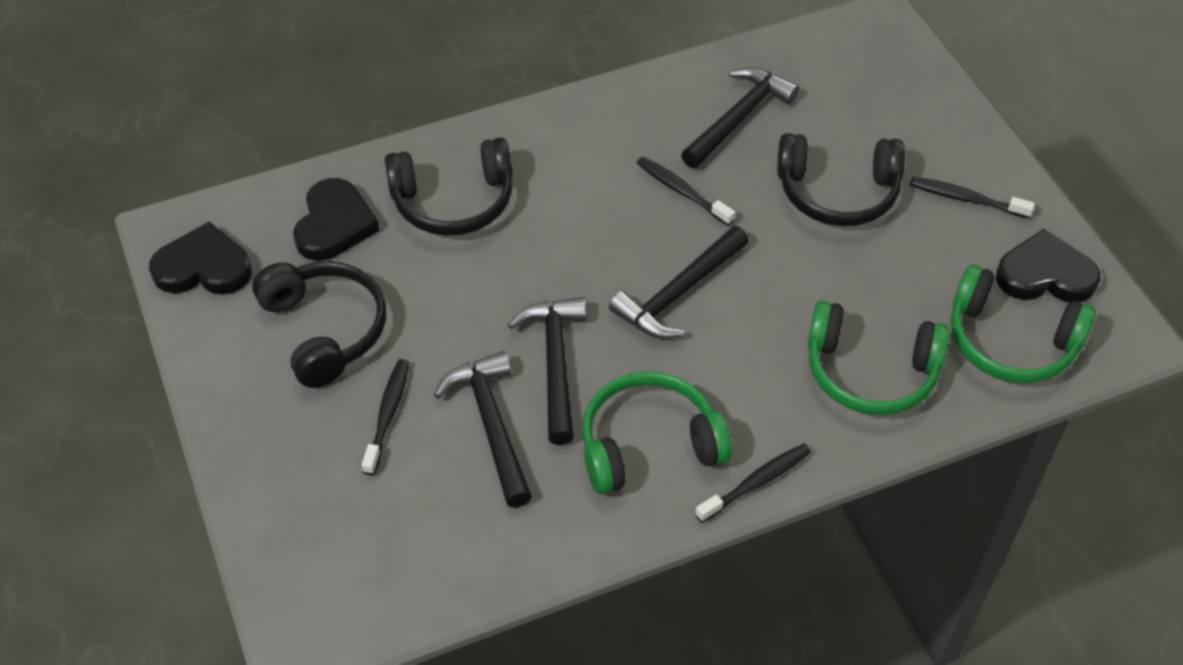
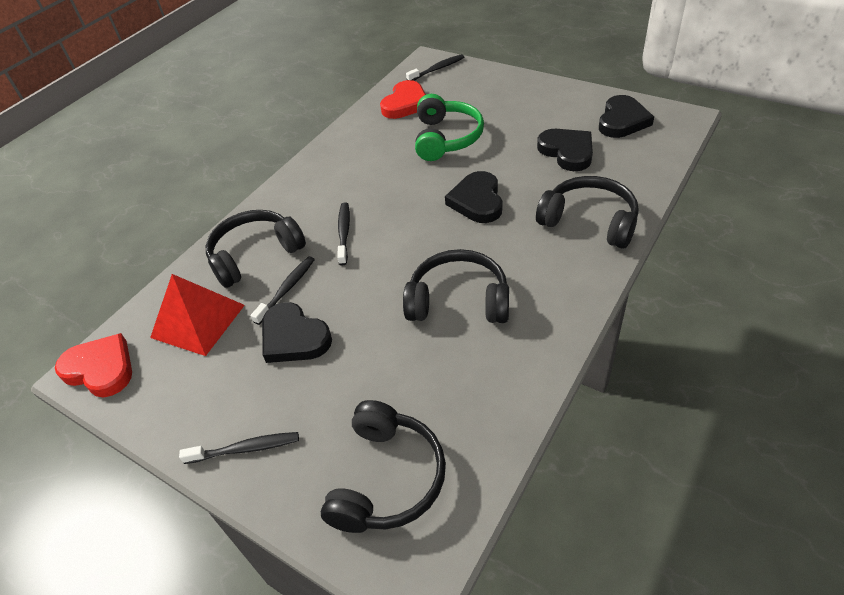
black hammer: 4 -> 0
black headphones: 3 -> 4
black heart: 3 -> 4
green headphones: 3 -> 1
red heart: 0 -> 2
red pyramid: 0 -> 1

